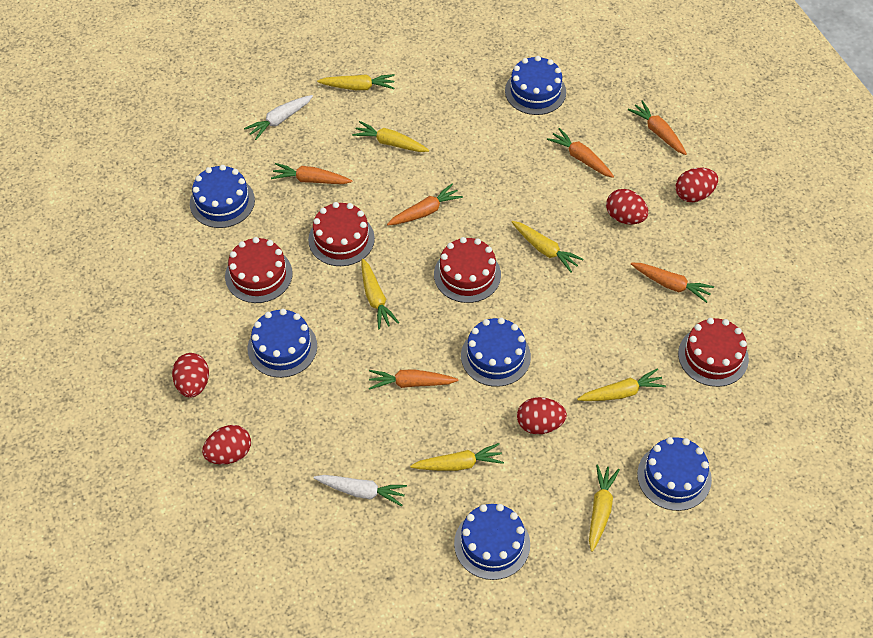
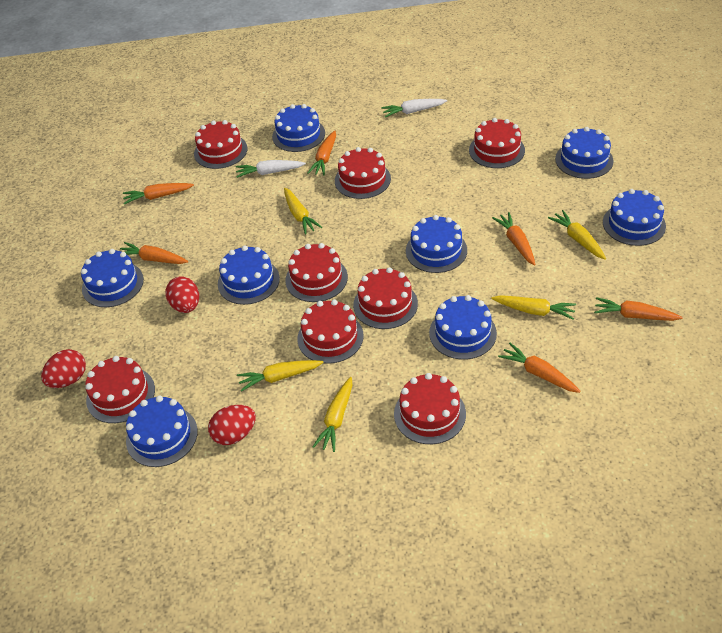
blue cake: 6 -> 8
red cake: 4 -> 8
red egg: 5 -> 3
yellow carrot: 7 -> 5

